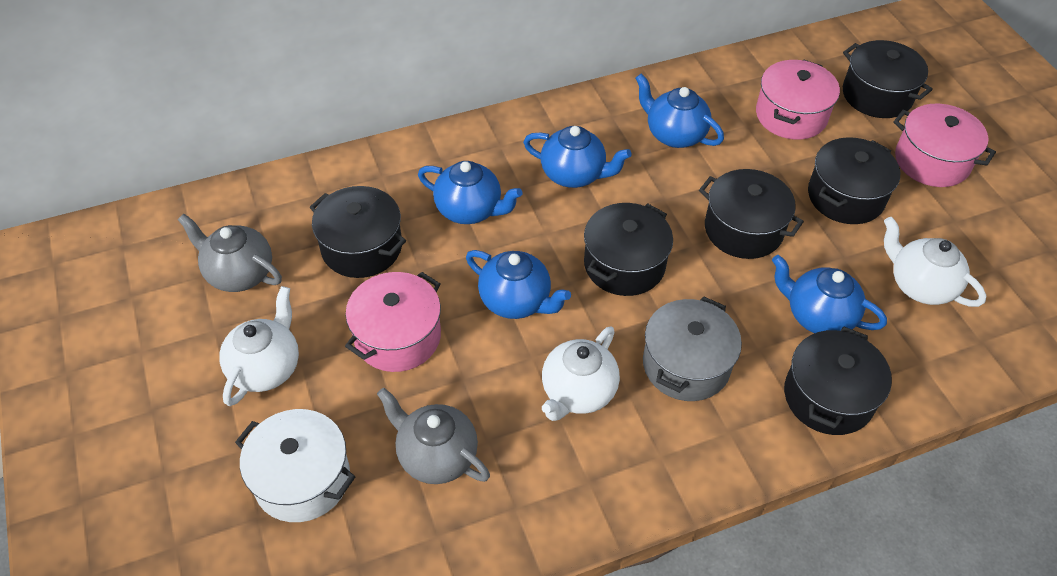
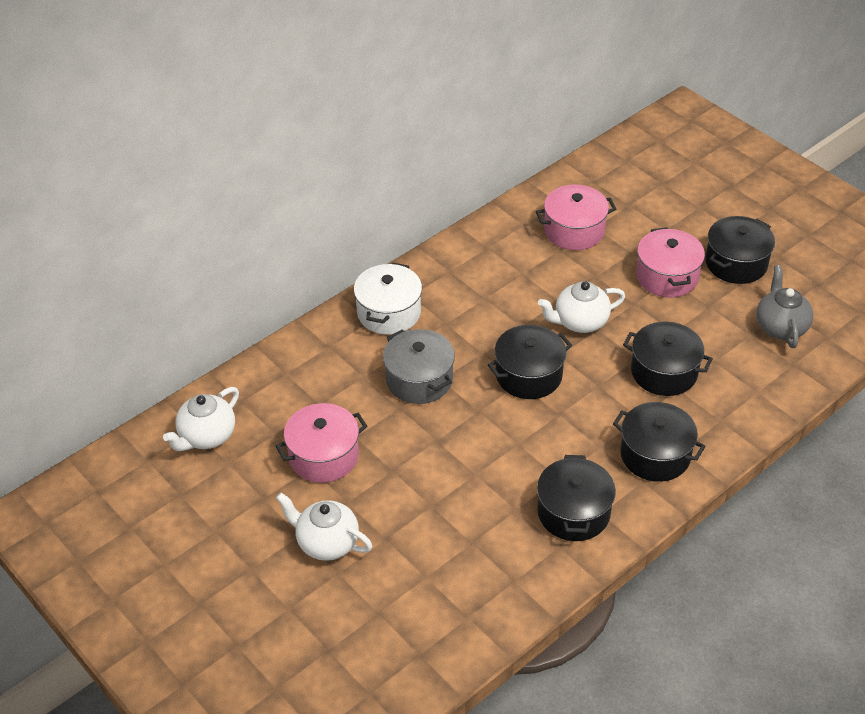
black pot: 6 -> 5
blue teapot: 5 -> 0
grey teapot: 2 -> 1

